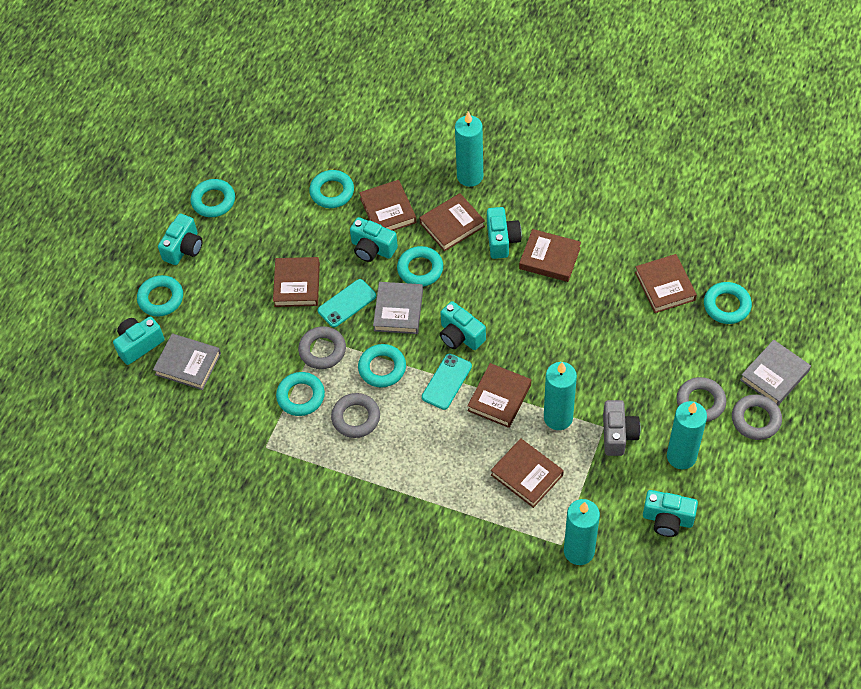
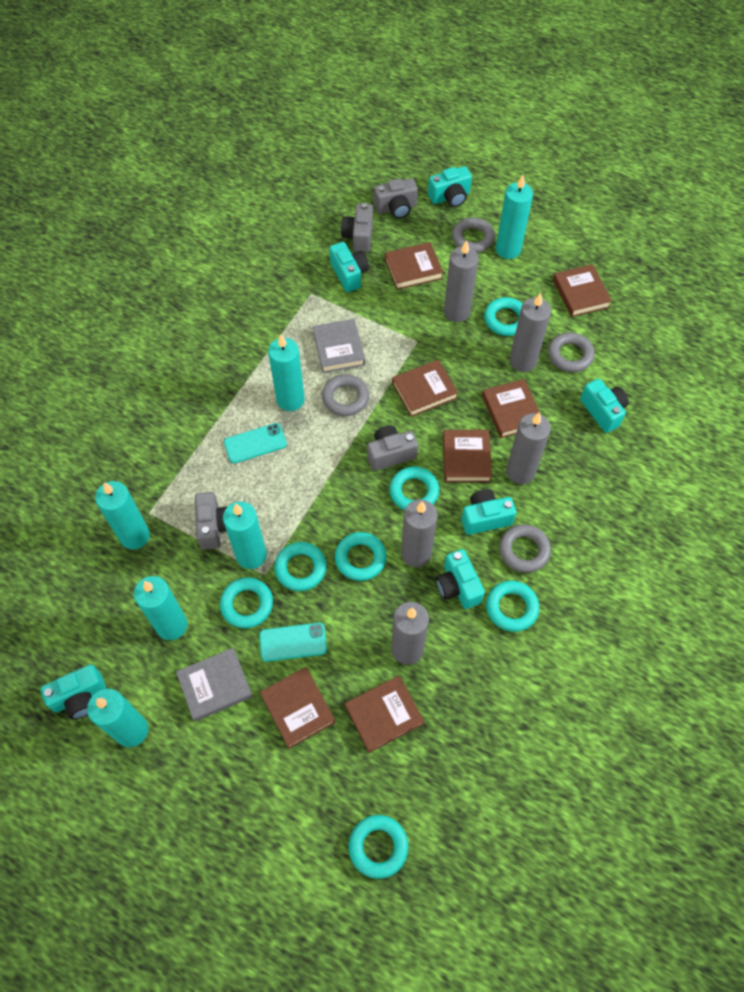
grey book: 3 -> 2
grey camera: 1 -> 4
grey candle: 0 -> 5
turquoise candle: 4 -> 6

